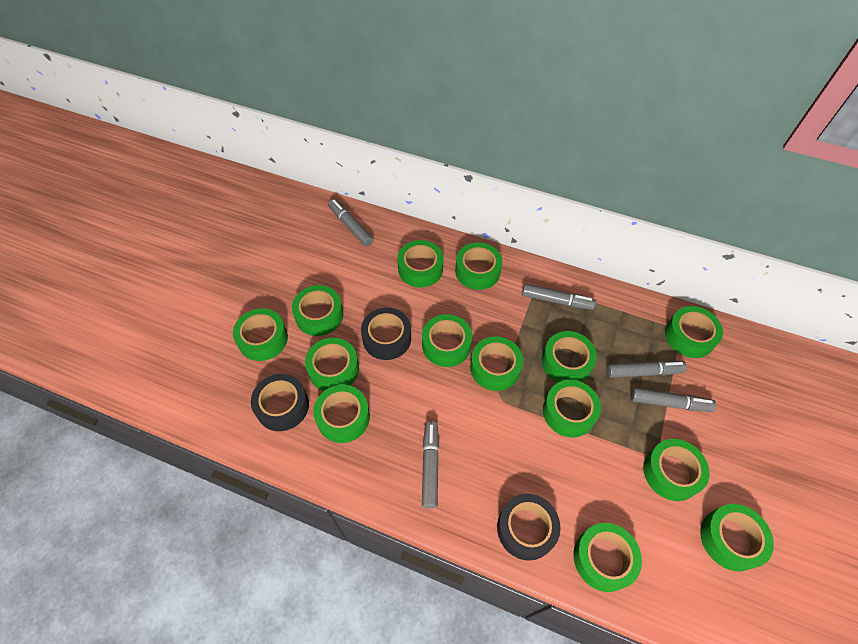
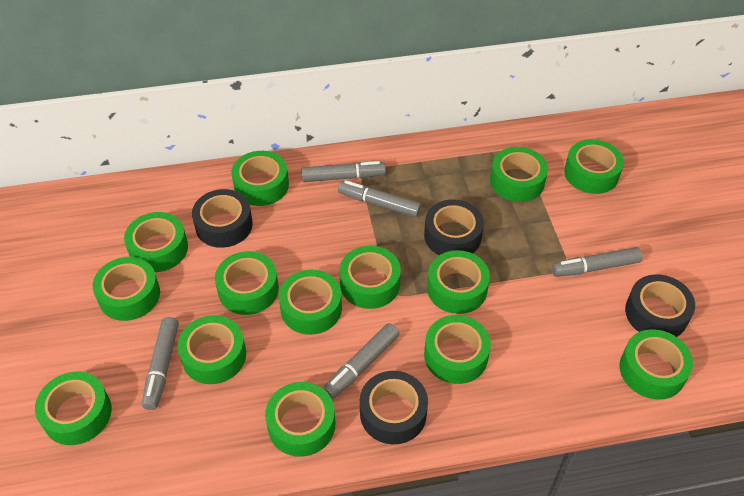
black tape: 3 -> 4

